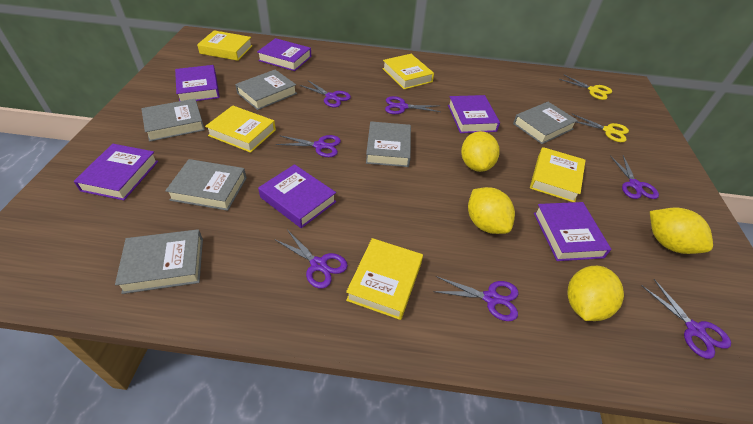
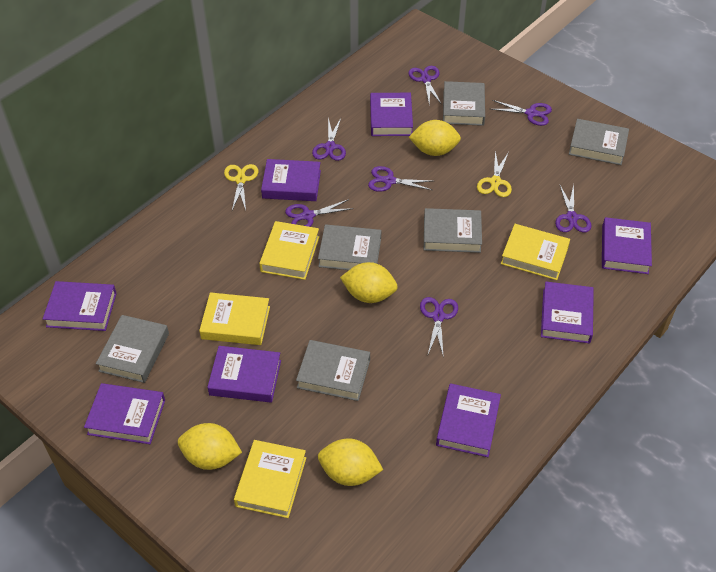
purple book: 6 -> 8
yellow book: 5 -> 4

